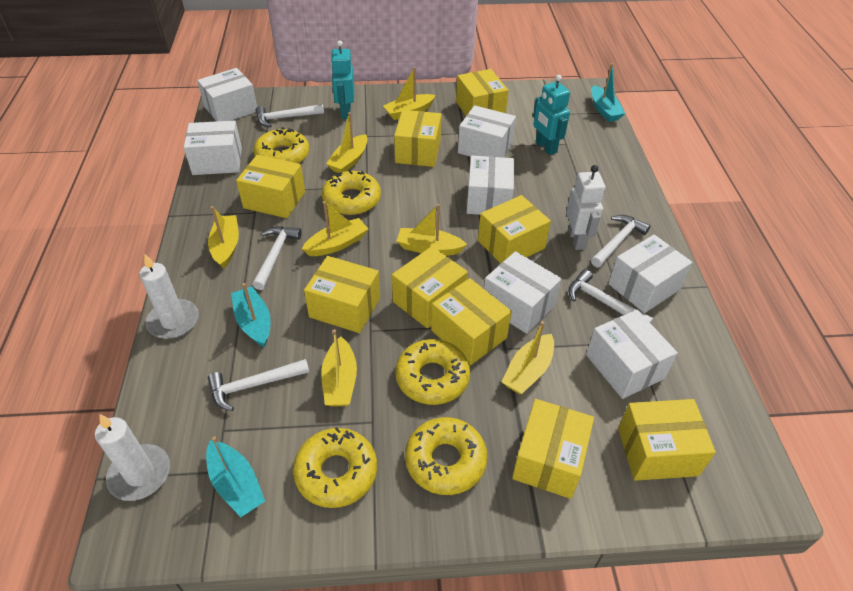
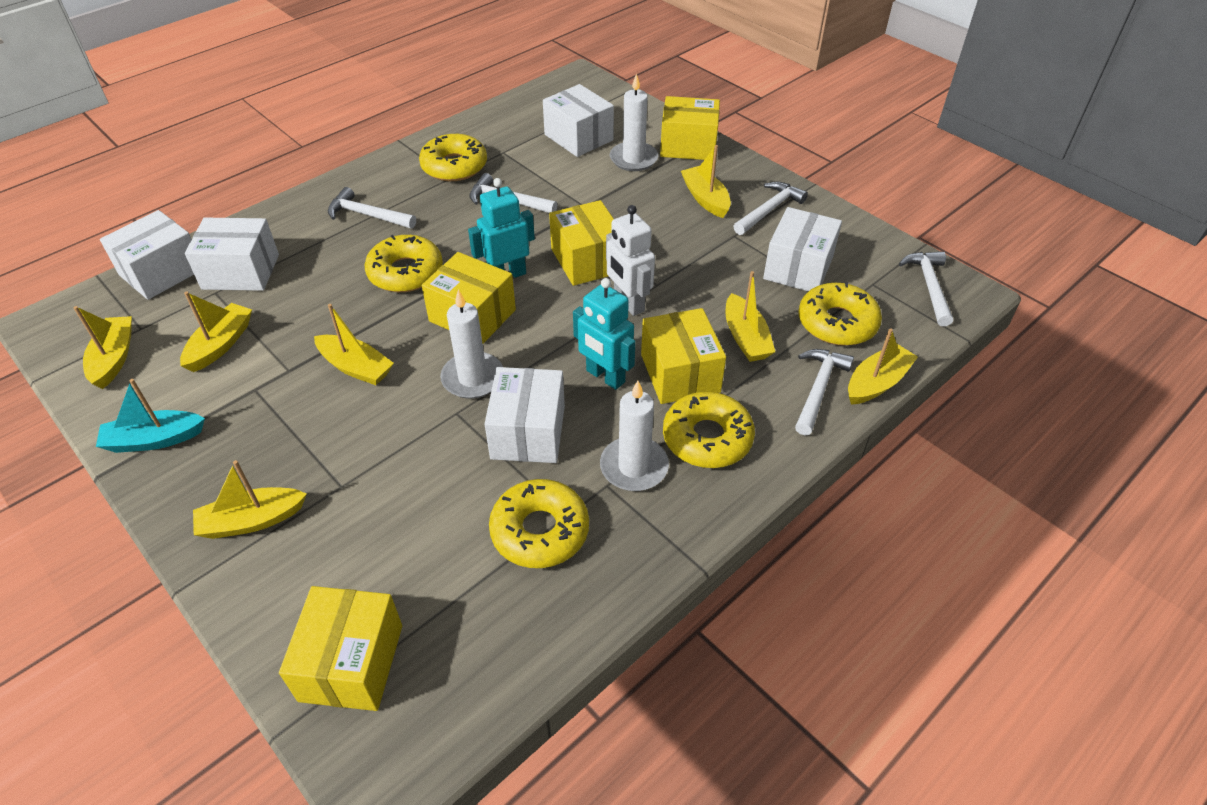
turquoise boat: 3 -> 1
white box: 7 -> 5
white candle: 2 -> 3
yellow box: 9 -> 5

